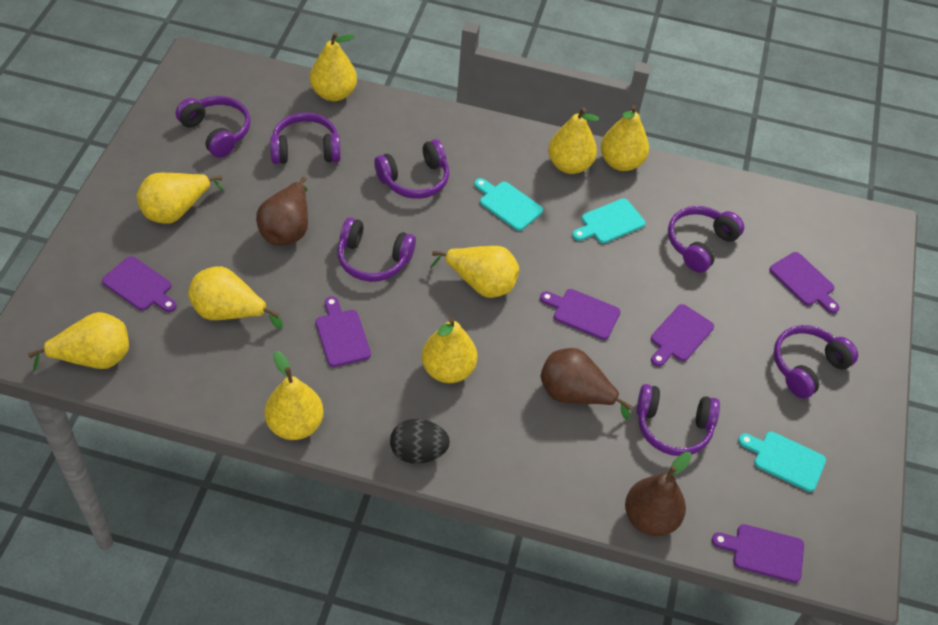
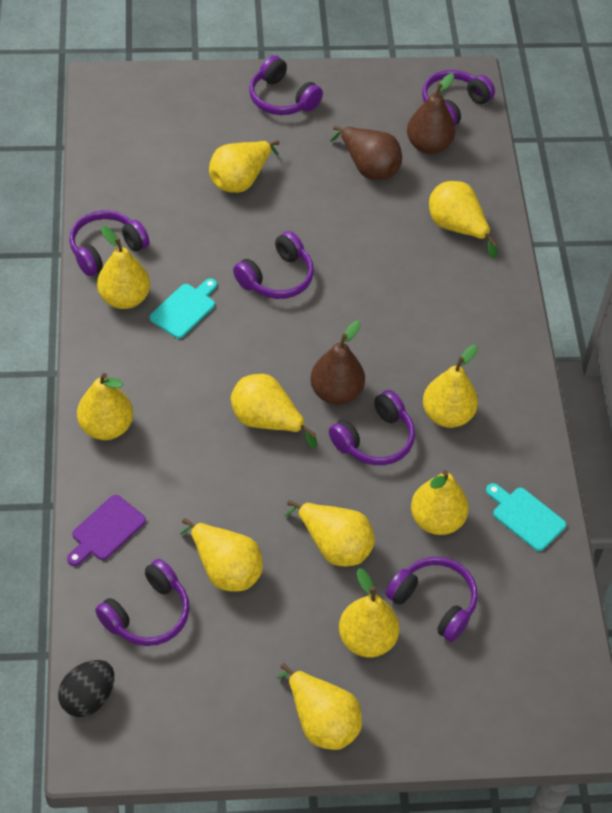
purple cutting board: 6 -> 1
turquoise cutting board: 3 -> 2
yellow pear: 9 -> 11

